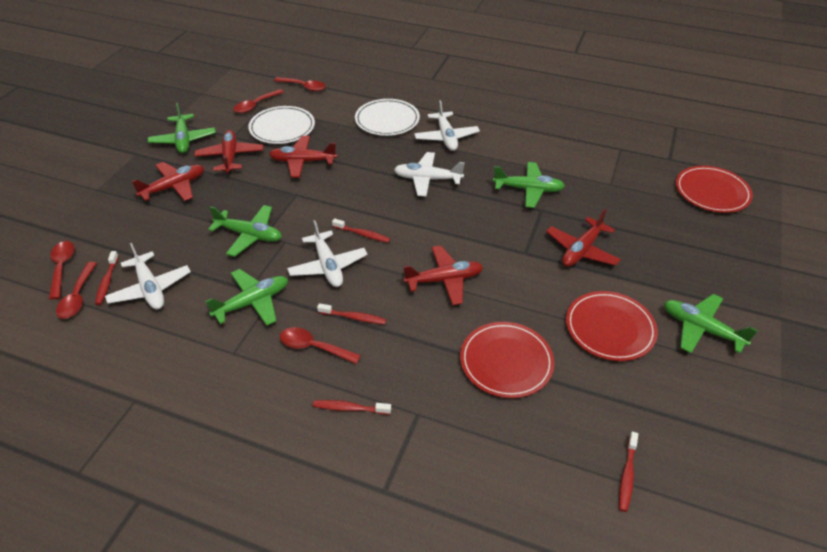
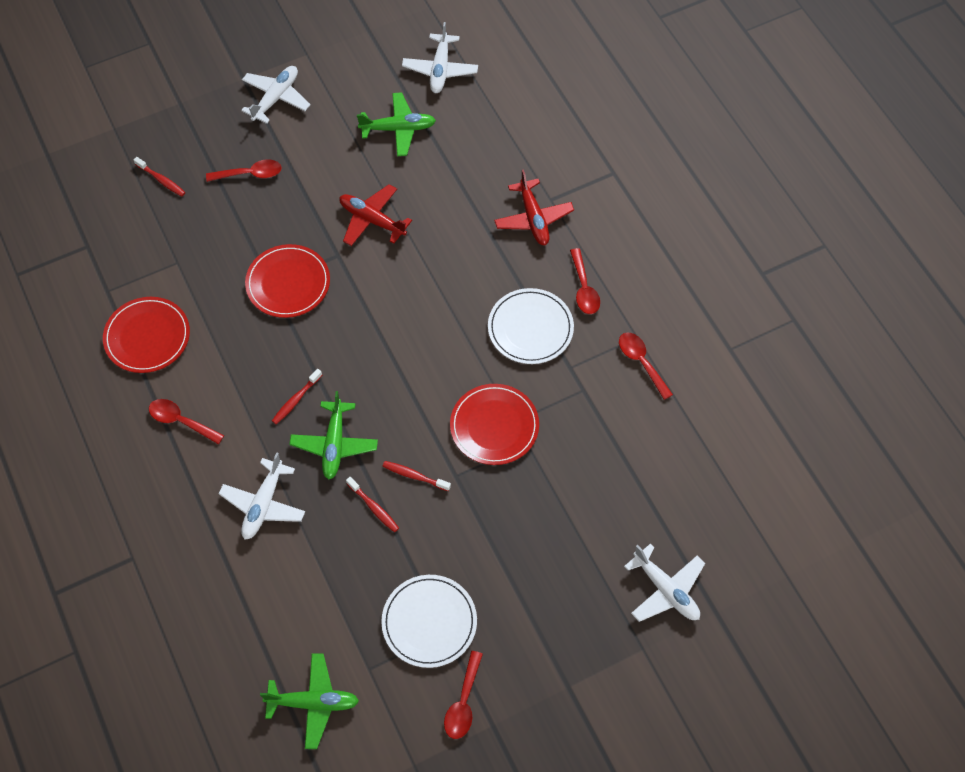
green plane: 5 -> 3
red plane: 5 -> 2
red toothbrush: 5 -> 4

